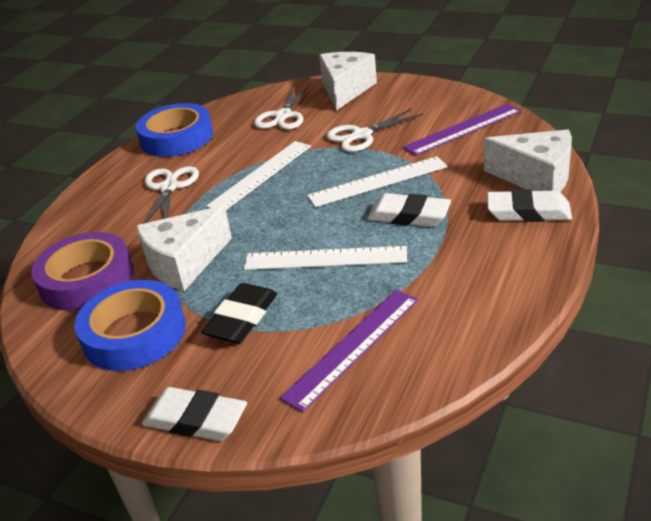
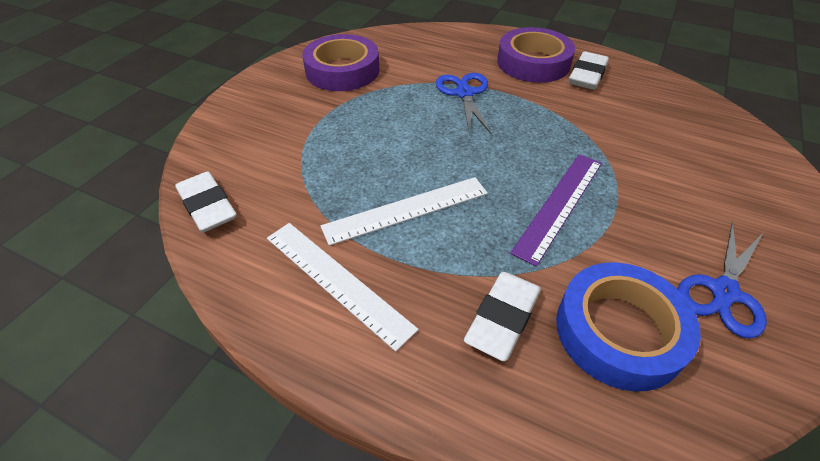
black eraser: 1 -> 0
blue scissors: 0 -> 2
blue tape: 2 -> 1
purple ruler: 2 -> 1
purple tape: 1 -> 2
white cheese: 3 -> 0
white ruler: 3 -> 2
white scissors: 3 -> 0

